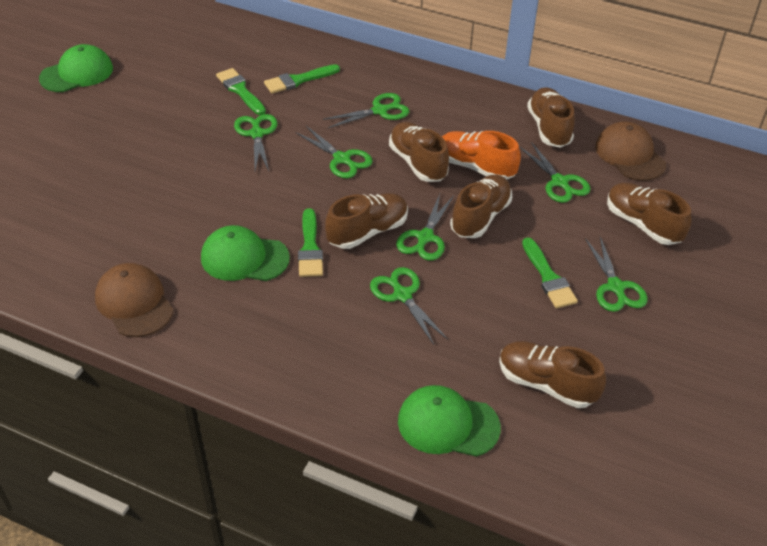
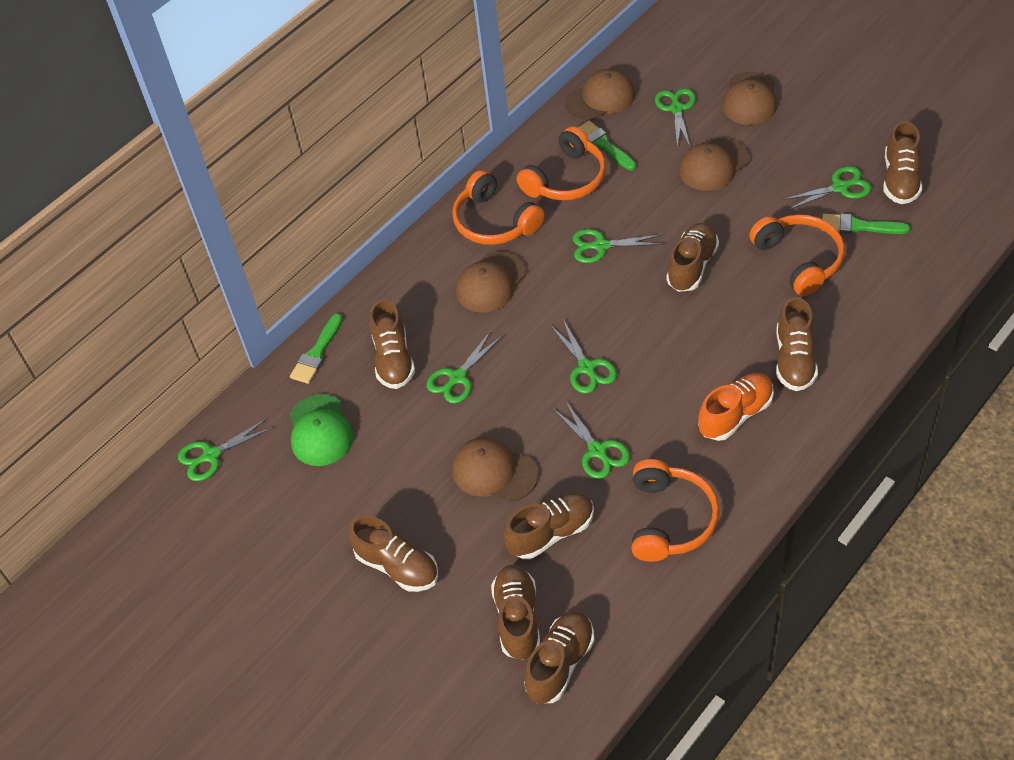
brown cap: 2 -> 5
brown shoe: 6 -> 8
green brush: 4 -> 3
green cap: 3 -> 1
orange headphones: 0 -> 4

